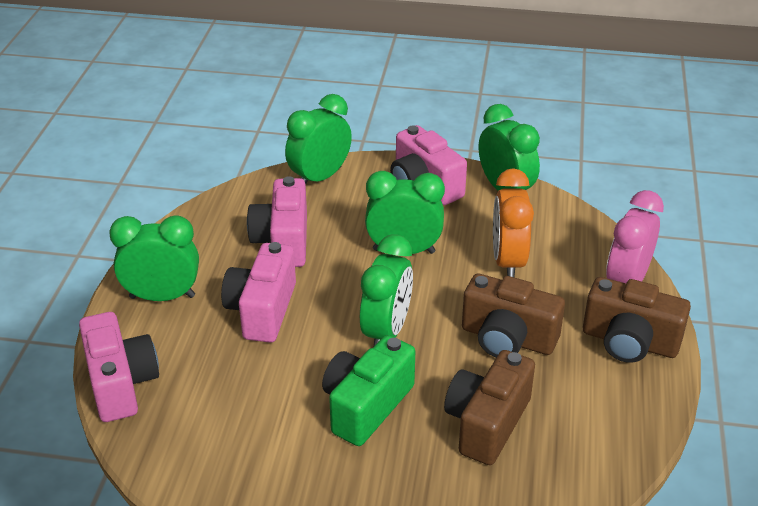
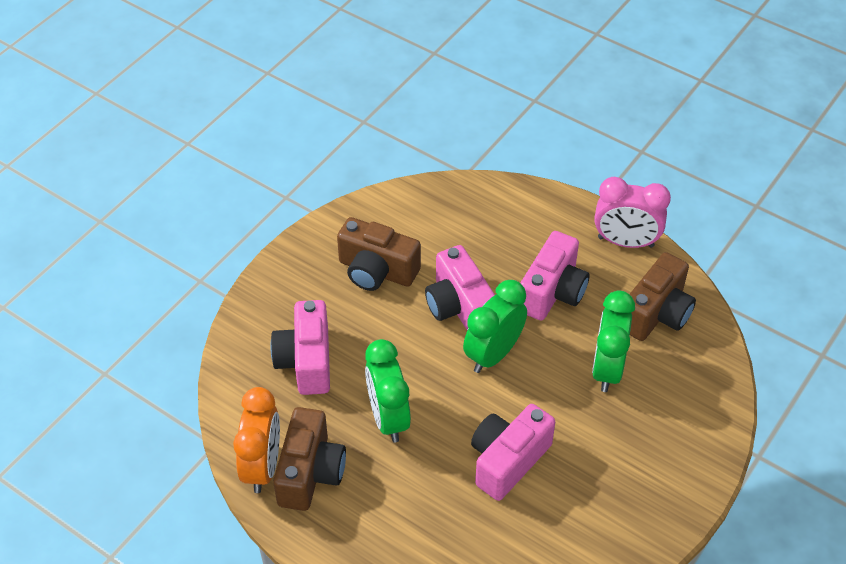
green camera: 1 -> 0
green clock: 5 -> 3

